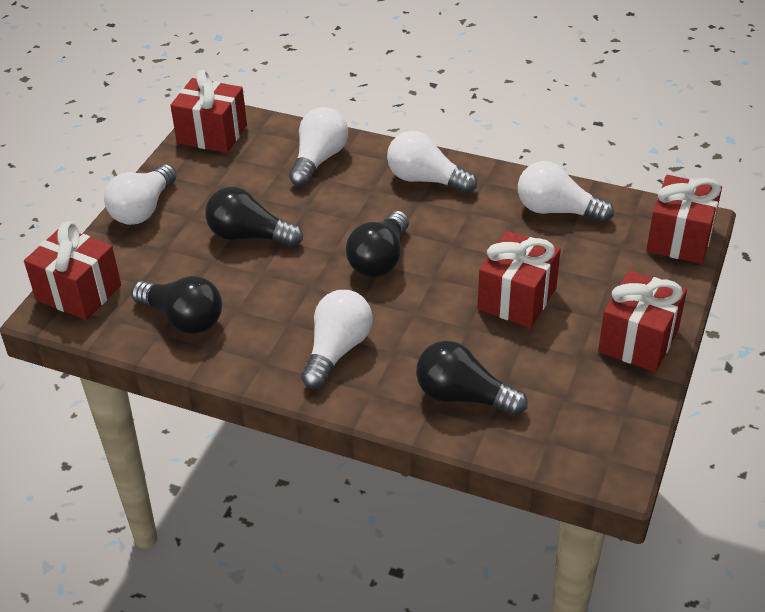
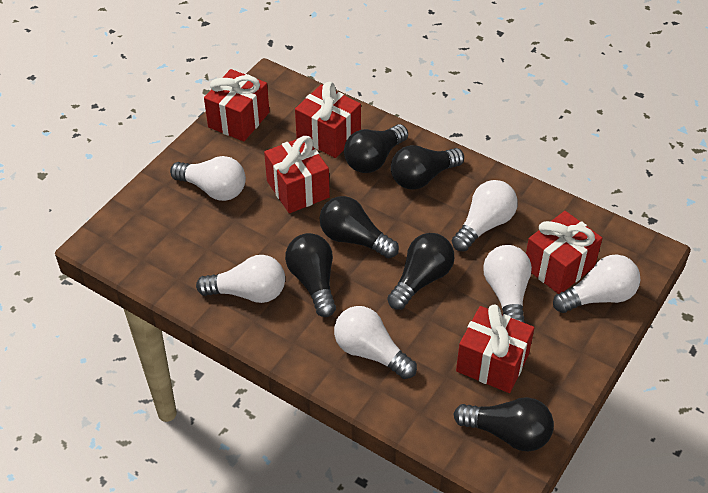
black light bulb: 4 -> 6
white light bulb: 5 -> 6

